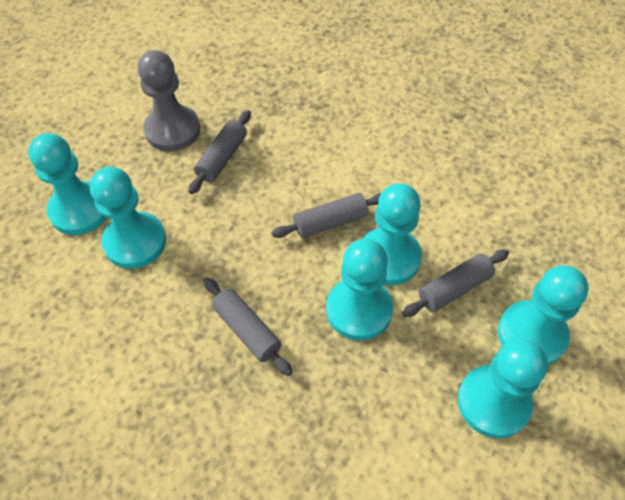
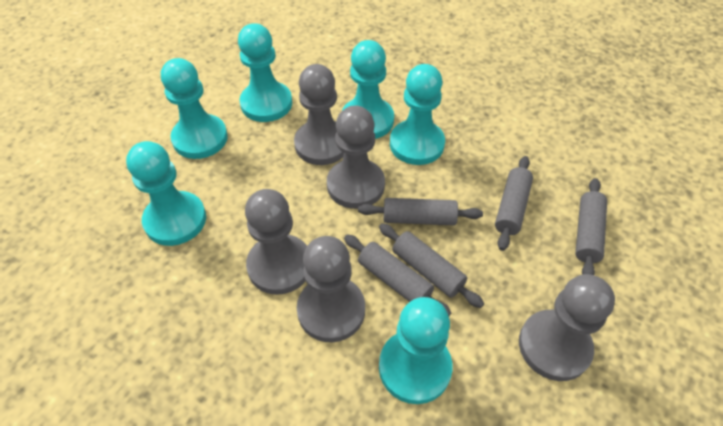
grey pawn: 1 -> 5
grey rolling pin: 4 -> 5

